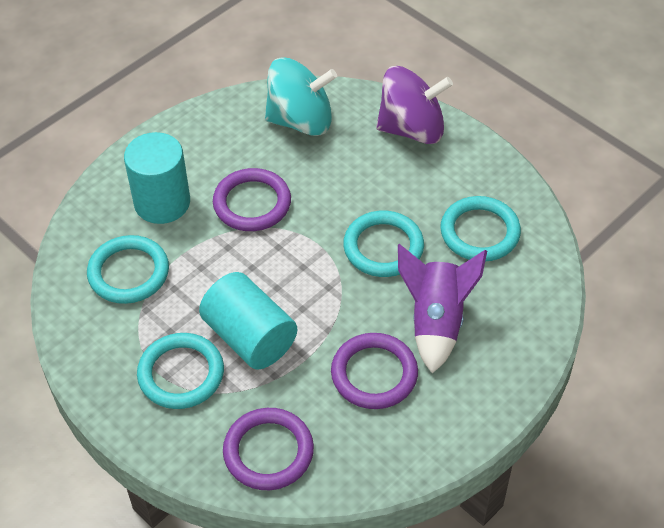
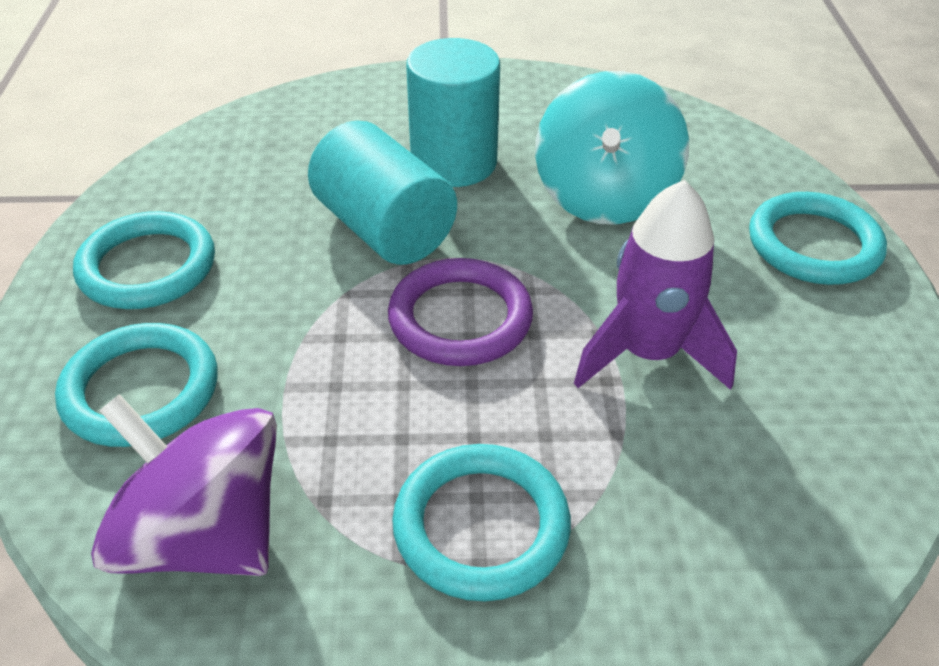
purple ring: 3 -> 1

